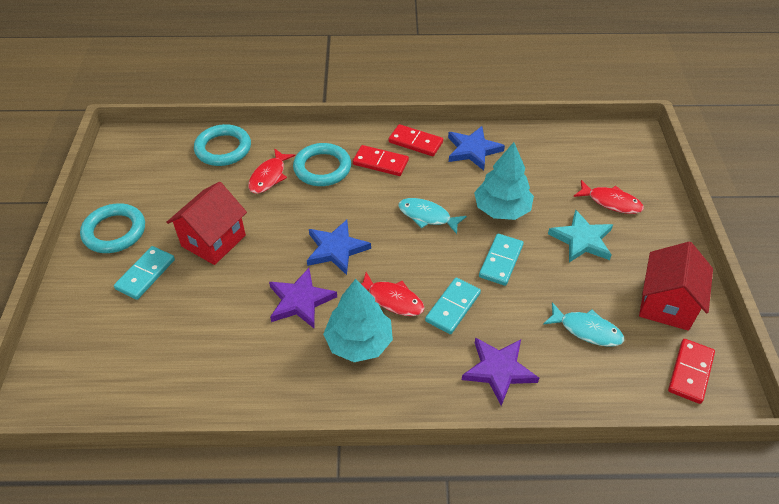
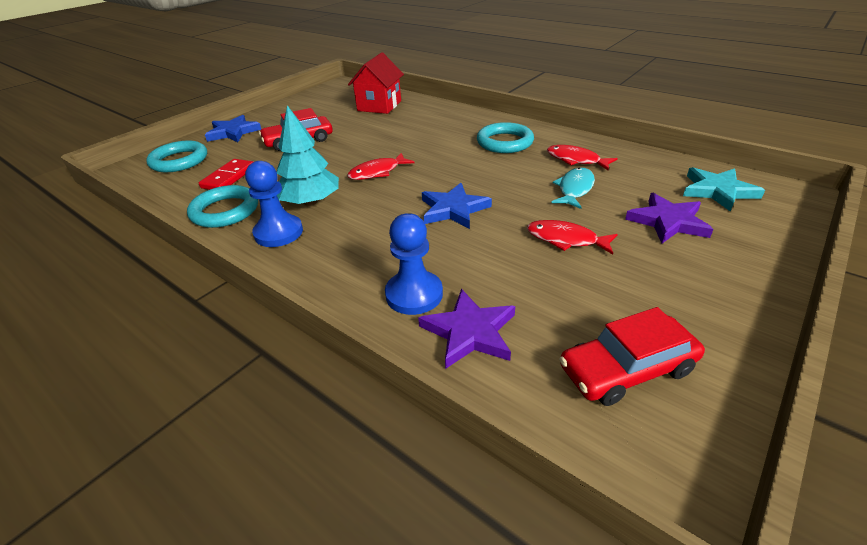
blue pawn: 0 -> 2
red car: 0 -> 2
red domino: 3 -> 1
red house: 2 -> 1
turquoise domino: 3 -> 0
turquoise fish: 2 -> 1
turquoise tree: 2 -> 1

